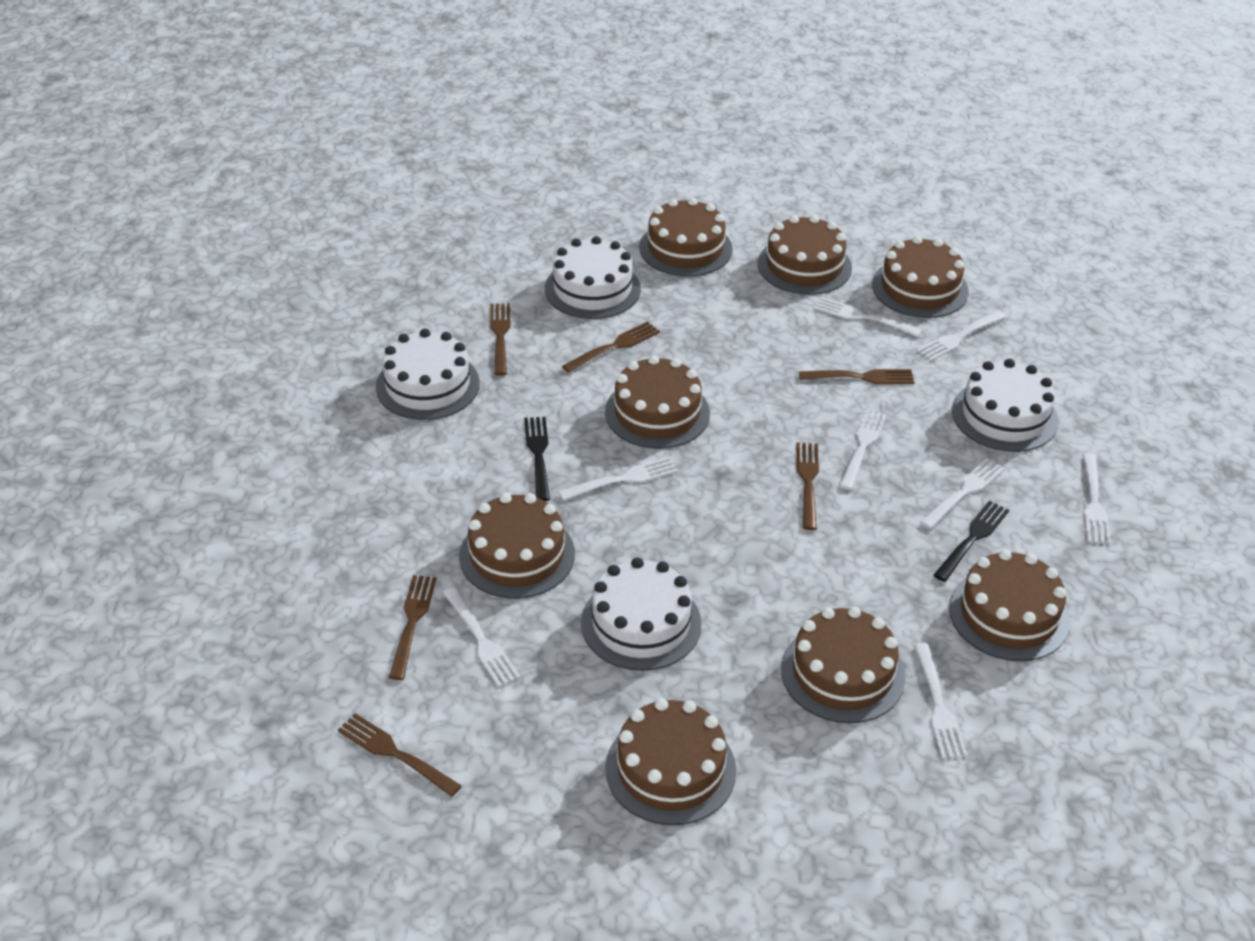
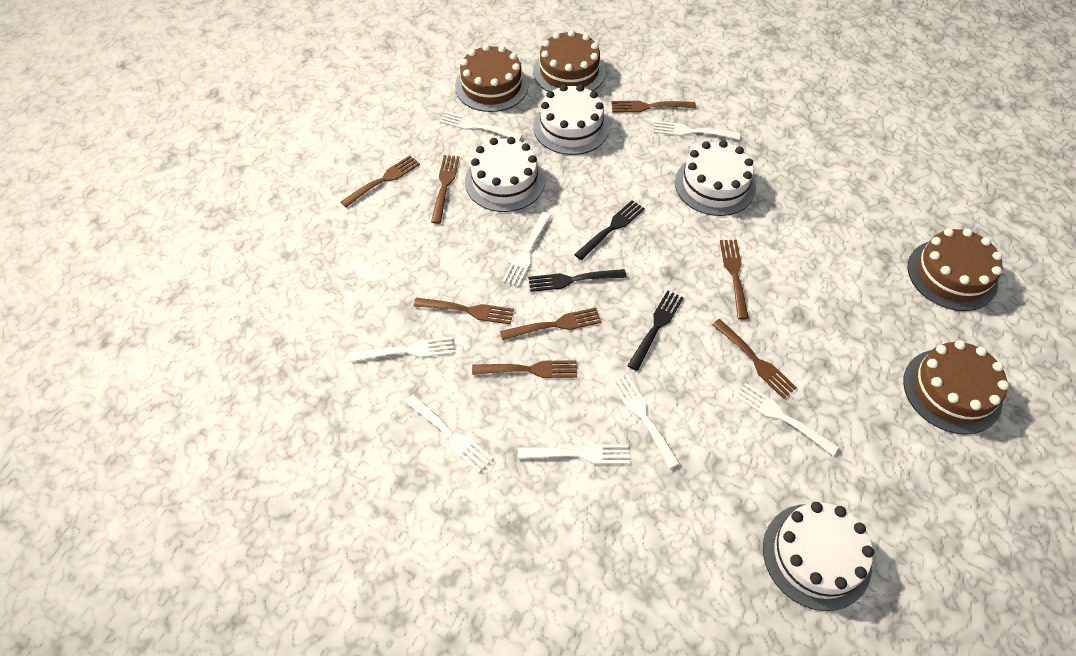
black fork: 2 -> 3
brown cake: 8 -> 4
brown fork: 6 -> 8

